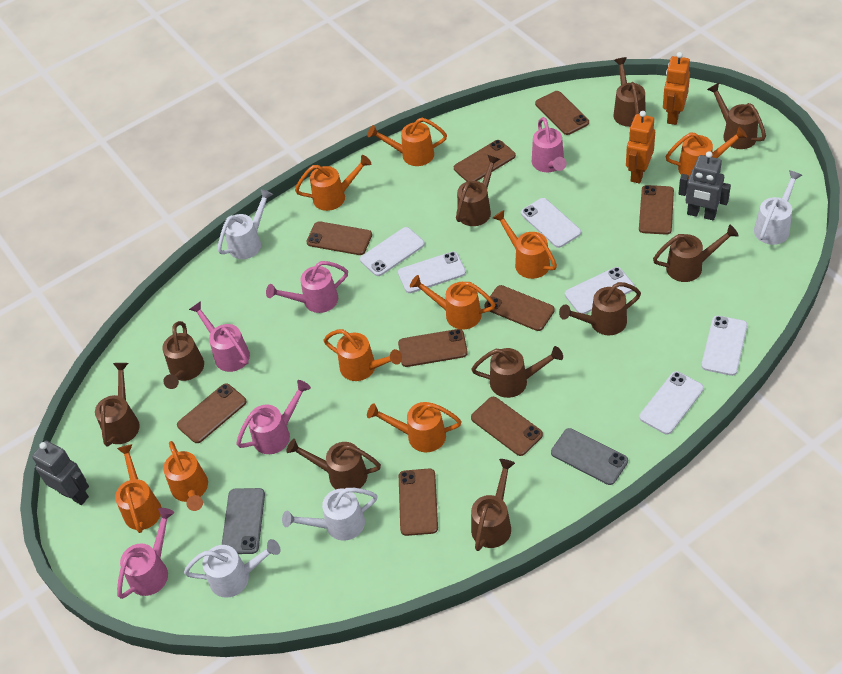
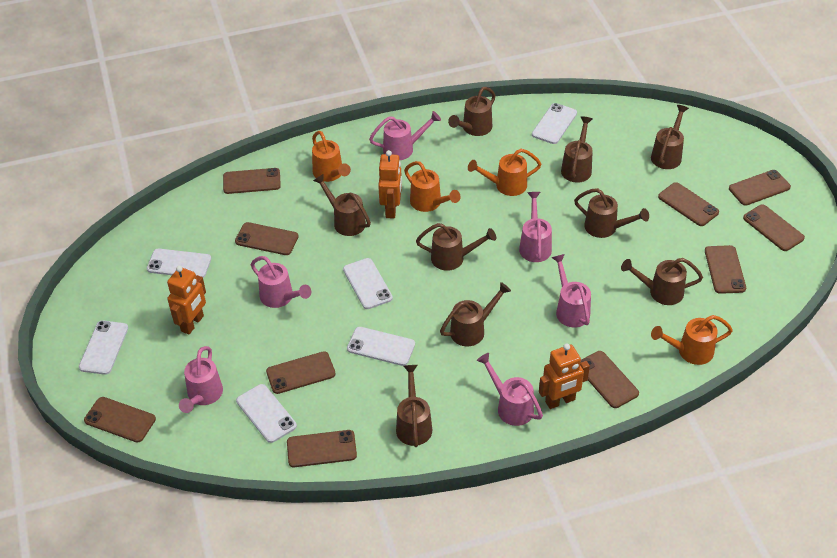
brown phone: 9 -> 10
brown watering can: 10 -> 9
grey phone: 2 -> 0
grey robot: 2 -> 0
orange robot: 2 -> 3
orange watering can: 9 -> 4
pink watering can: 5 -> 6
white watering can: 4 -> 0

